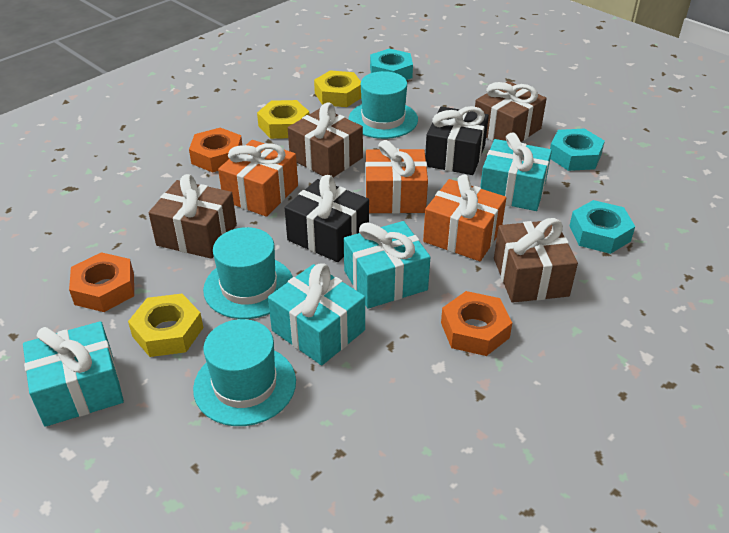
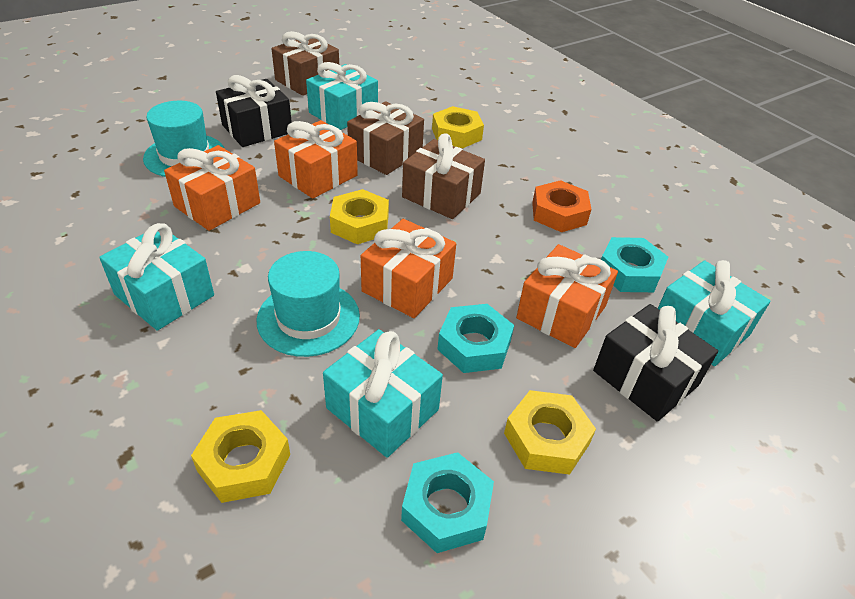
brown gift: 4 -> 3
orange gift: 3 -> 4
orange nut: 3 -> 1
turquoise hat: 3 -> 2
yellow nut: 3 -> 4

